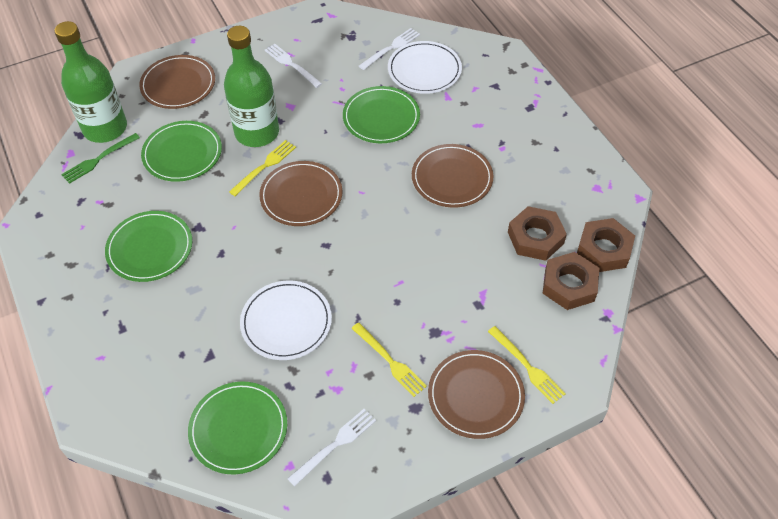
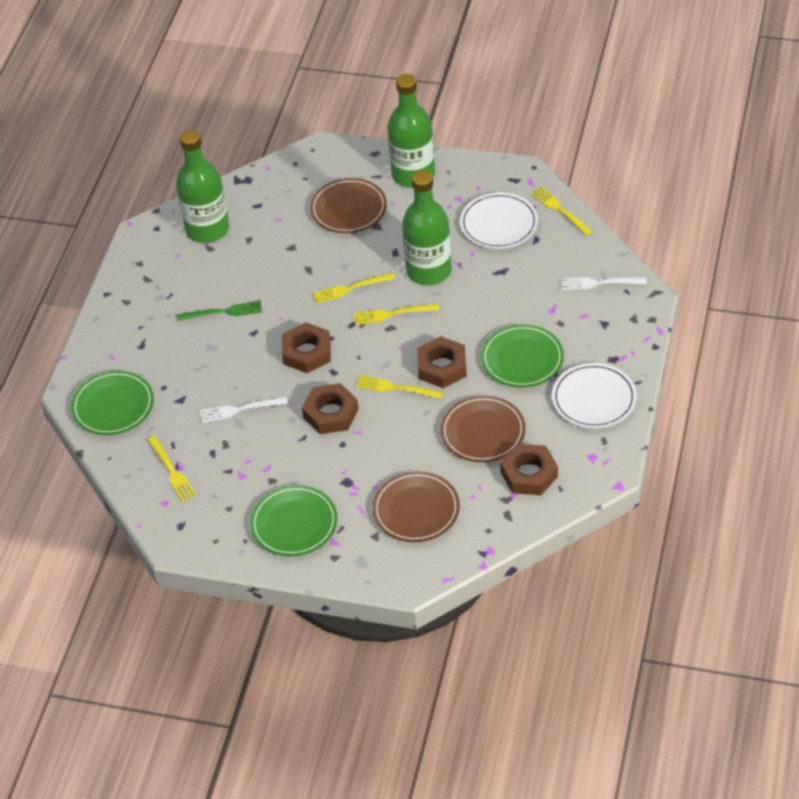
brown nut: 3 -> 4
brown plate: 4 -> 3
green bottle: 2 -> 3
green plate: 4 -> 3
white fork: 3 -> 2
yellow fork: 3 -> 5

